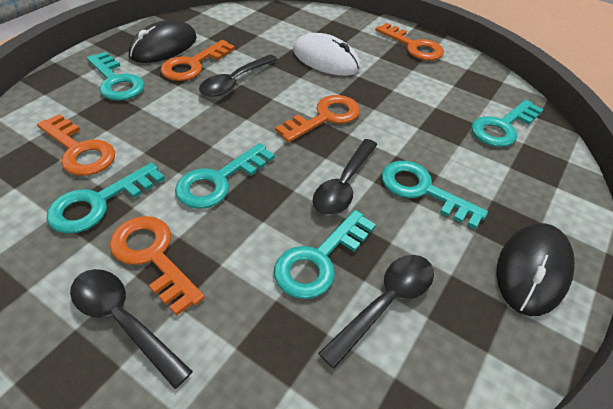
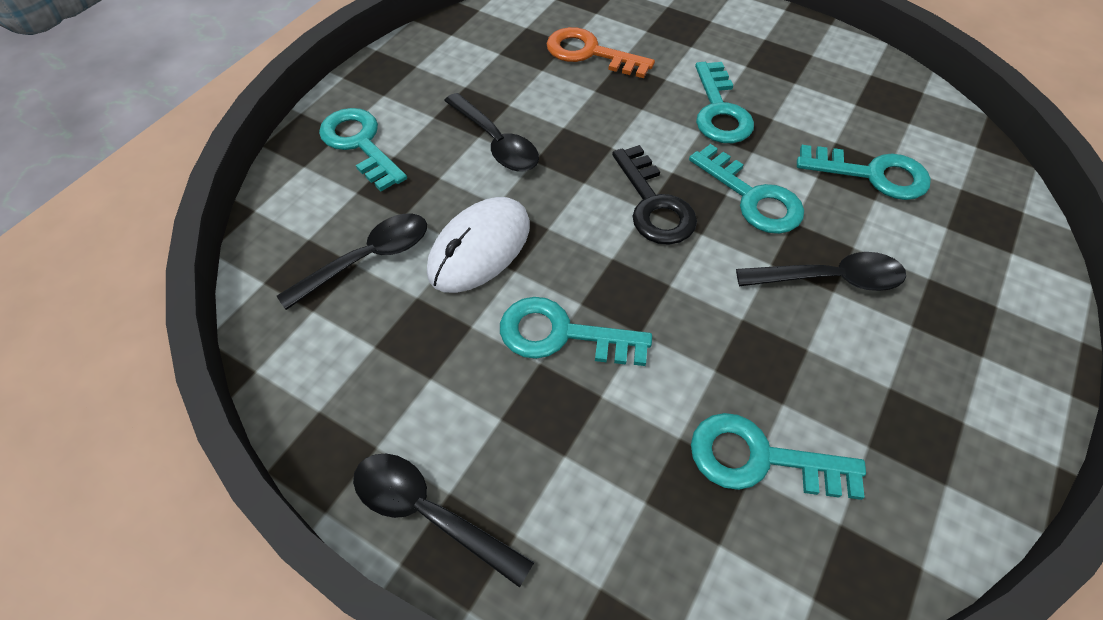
black key: 0 -> 1
black mouse: 2 -> 0
orange key: 5 -> 1

